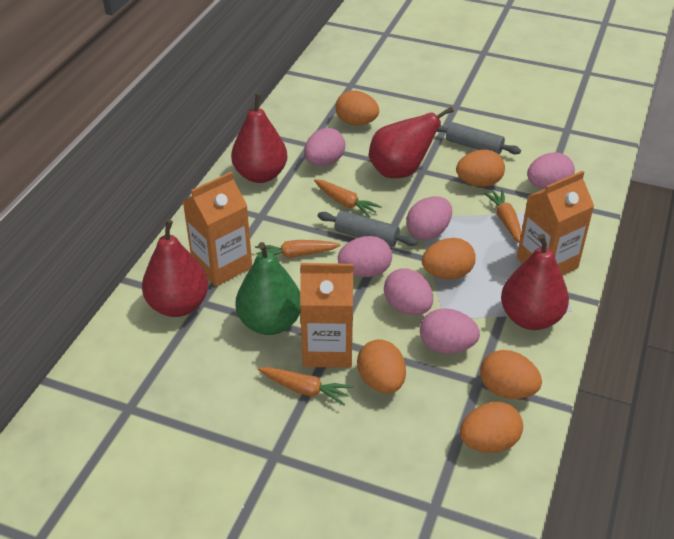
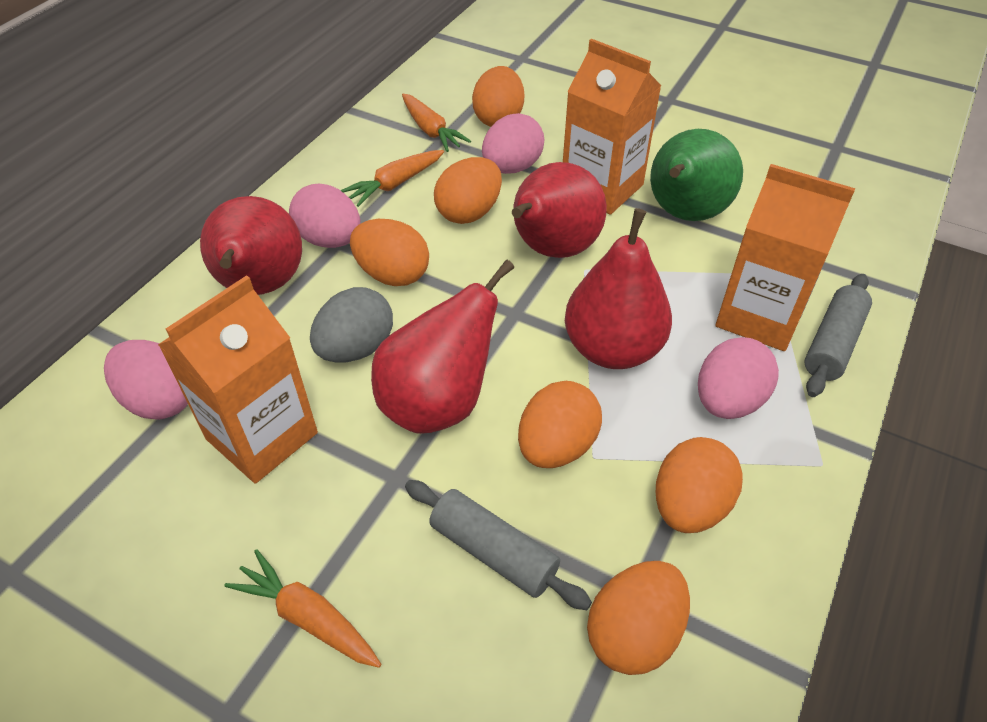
grey egg: 0 -> 1
orange carrot: 4 -> 3
pink egg: 6 -> 4

